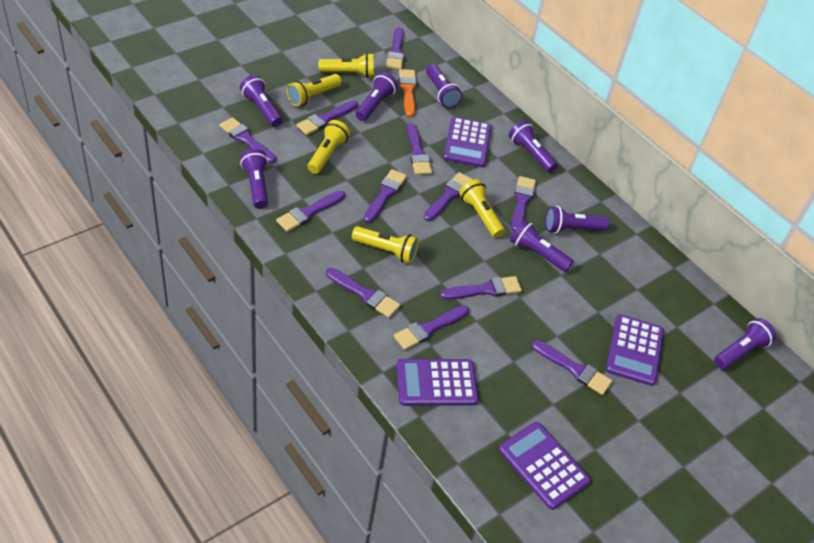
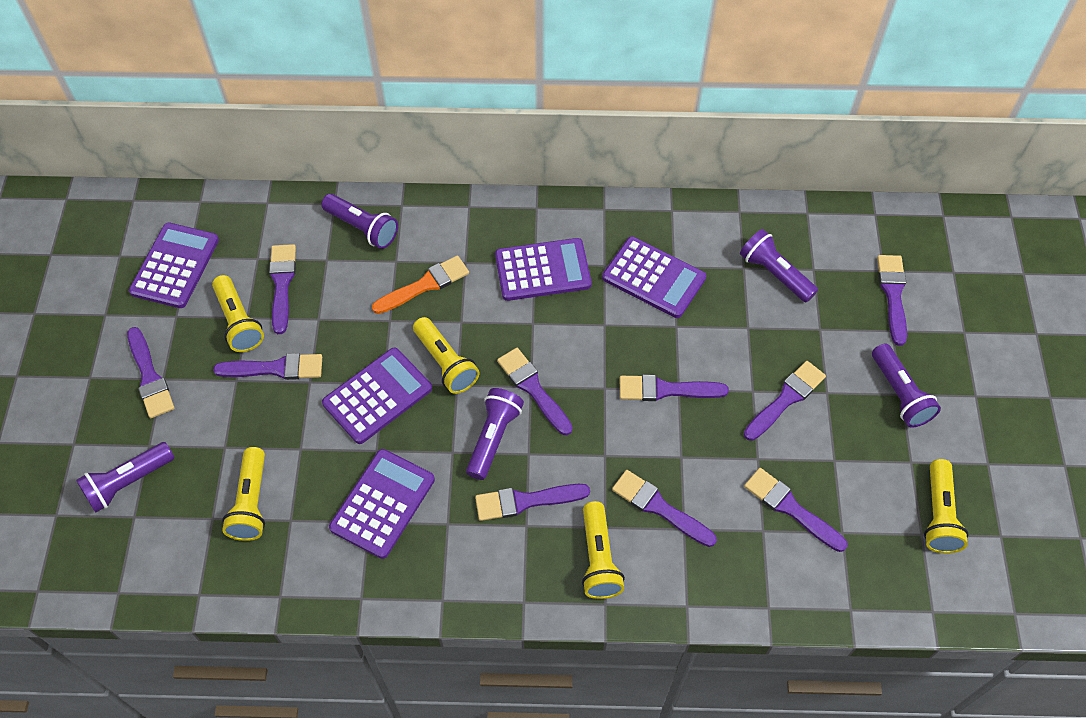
purple brush: 12 -> 10
purple calculator: 4 -> 5
purple flashlight: 8 -> 5

